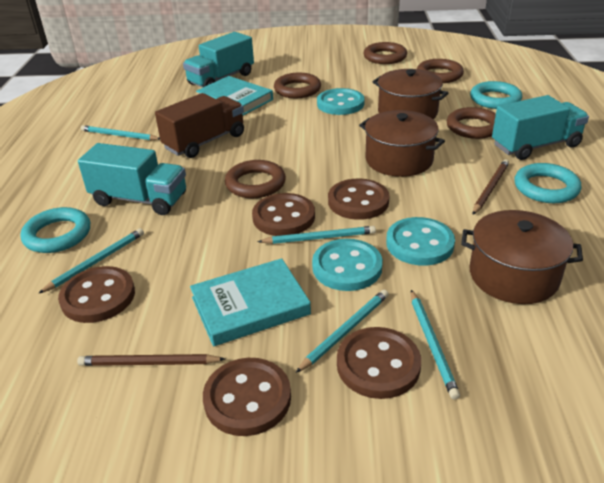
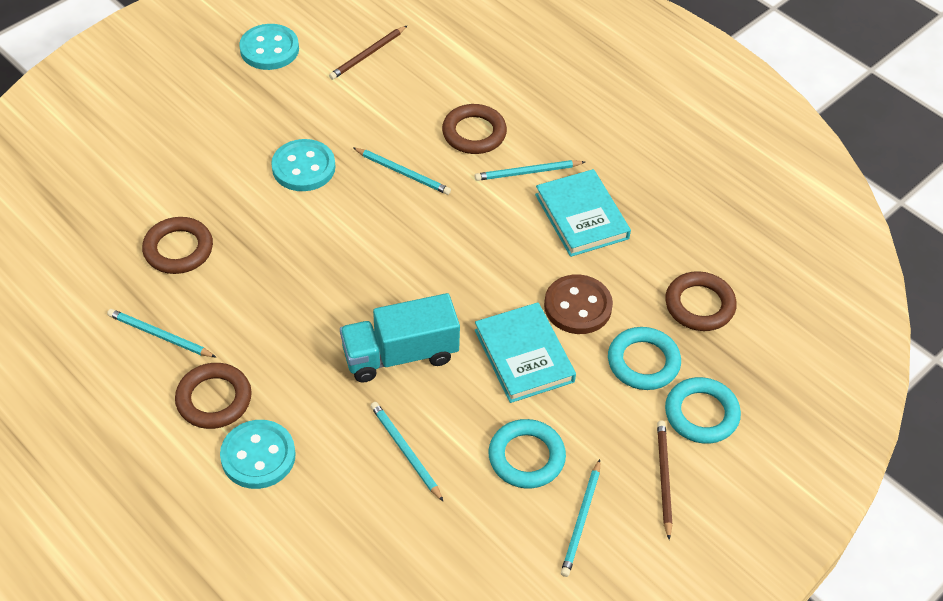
brown button: 5 -> 1
brown pot: 3 -> 0
brown ring: 5 -> 4
brown truck: 1 -> 0
turquoise truck: 3 -> 1

